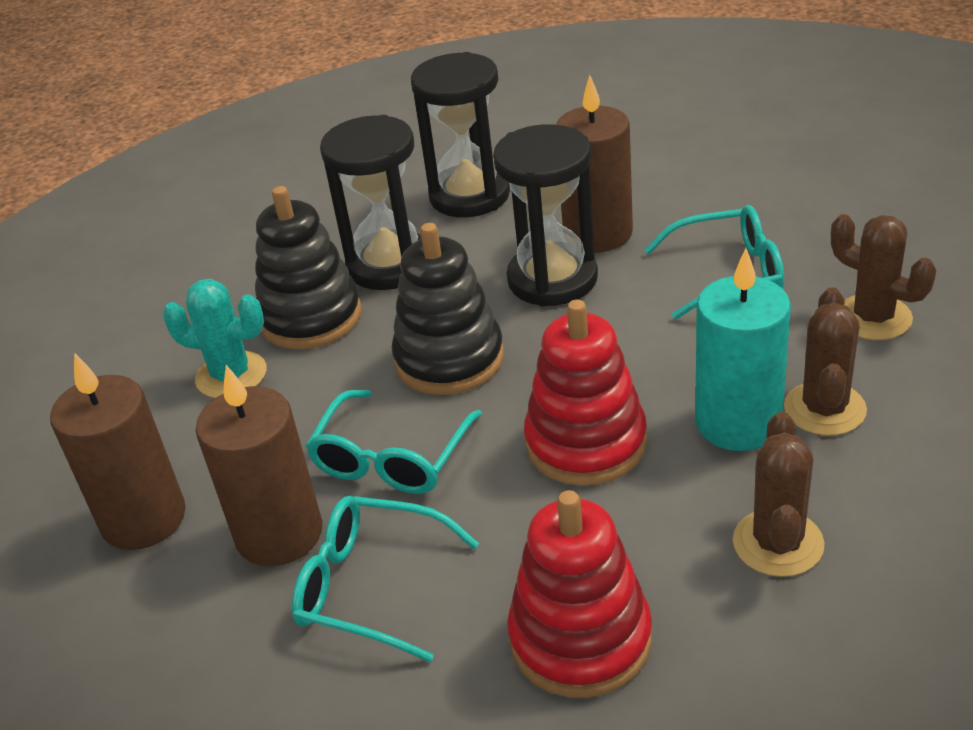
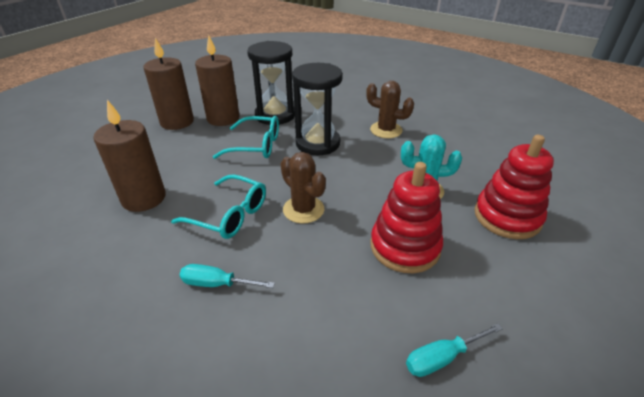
black hourglass: 3 -> 2
black stacking toy: 2 -> 0
brown cactus: 3 -> 2
turquoise candle: 1 -> 0
turquoise glasses: 3 -> 2
turquoise screwdriver: 0 -> 2

